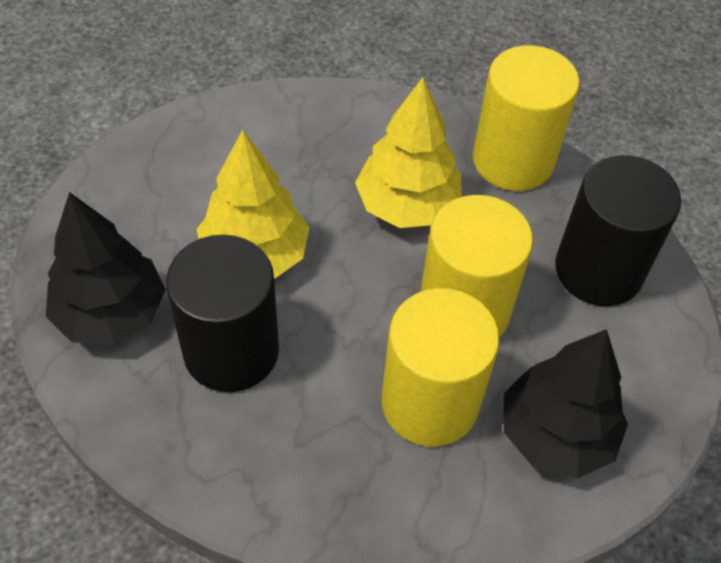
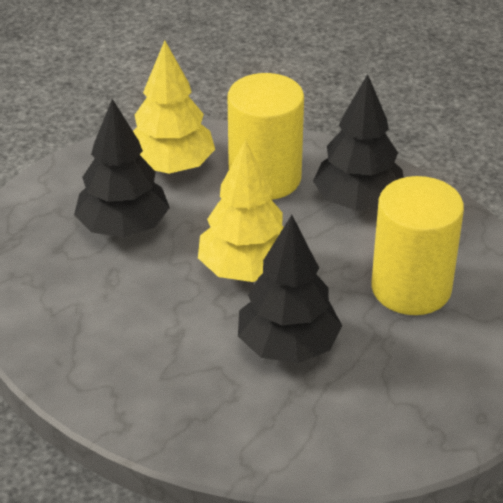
black cylinder: 2 -> 0
black tree: 2 -> 3
yellow cylinder: 3 -> 2

